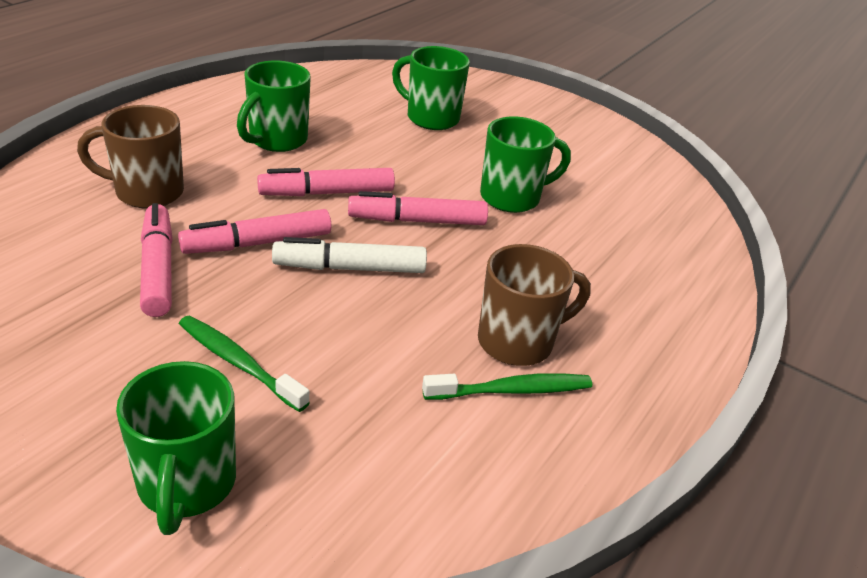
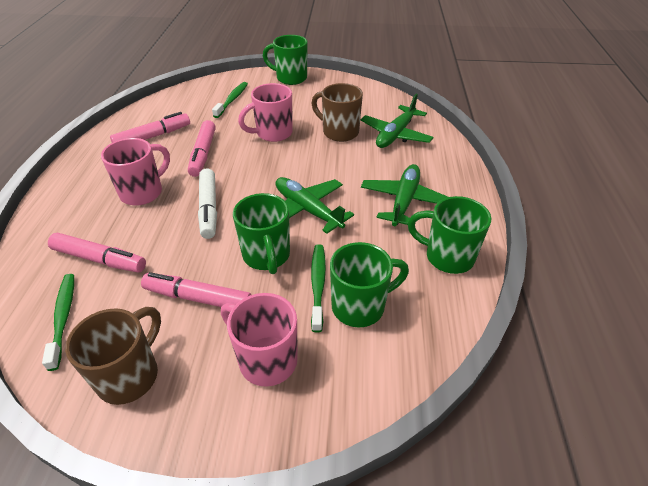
green plane: 0 -> 3
green toothbrush: 2 -> 3
pink mug: 0 -> 3

